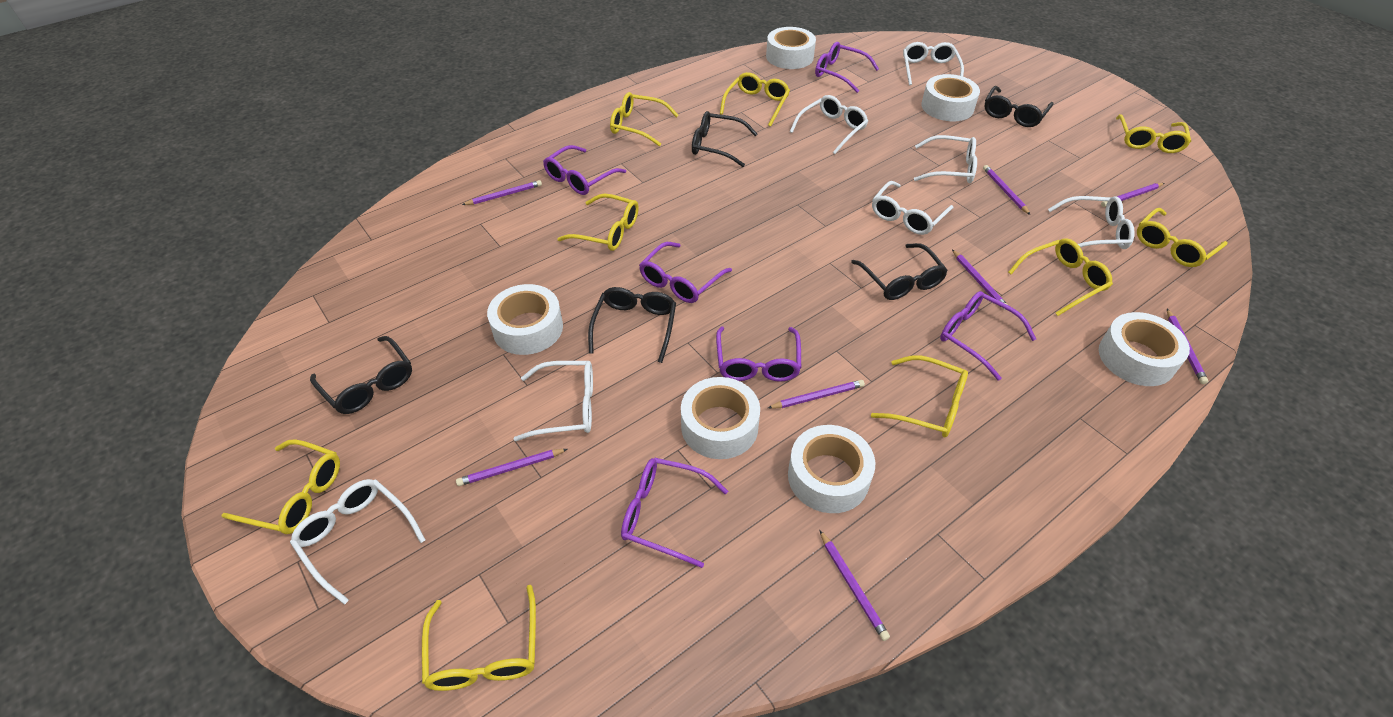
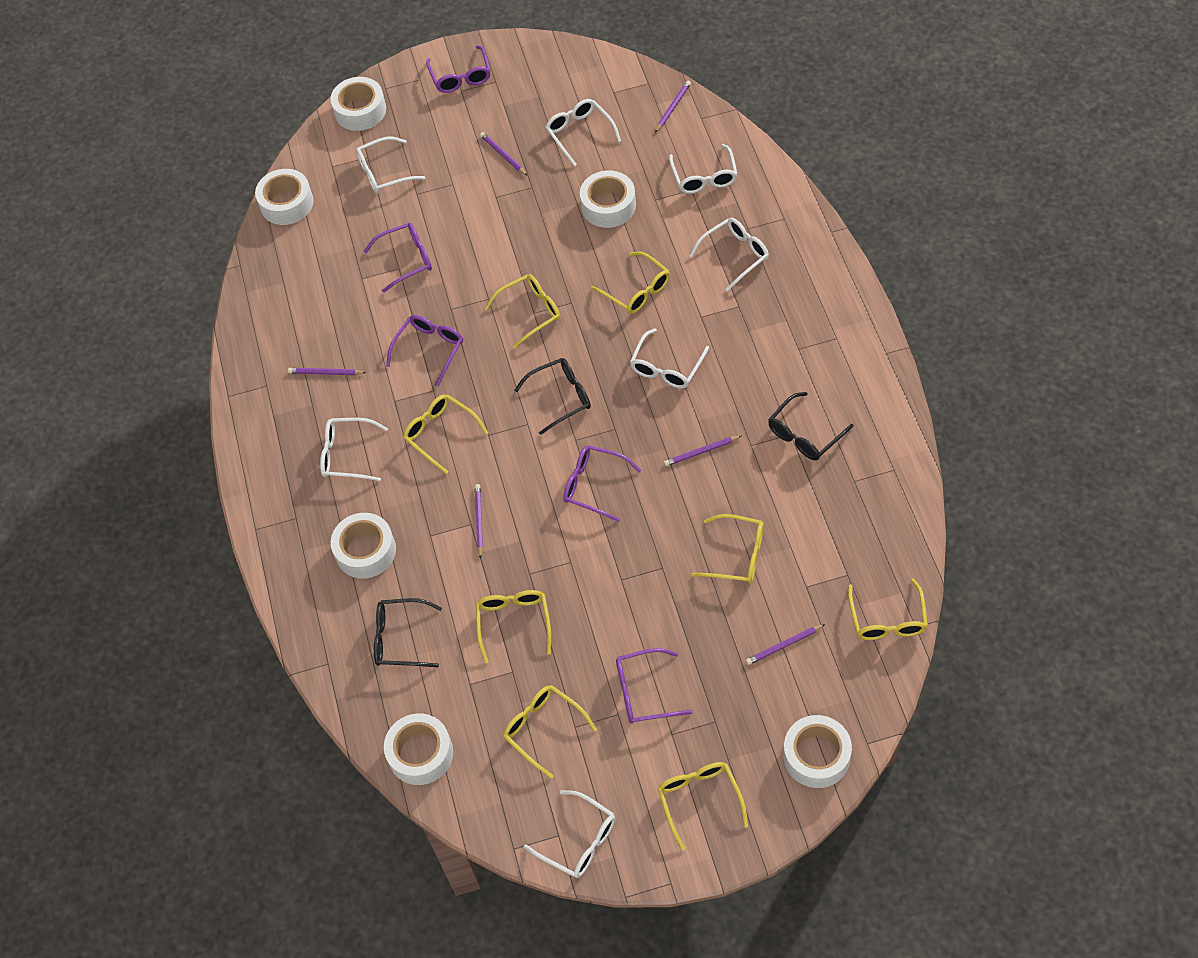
black glasses: 5 -> 3
purple glasses: 6 -> 5
purple pencil: 8 -> 6
yellow glasses: 9 -> 8

